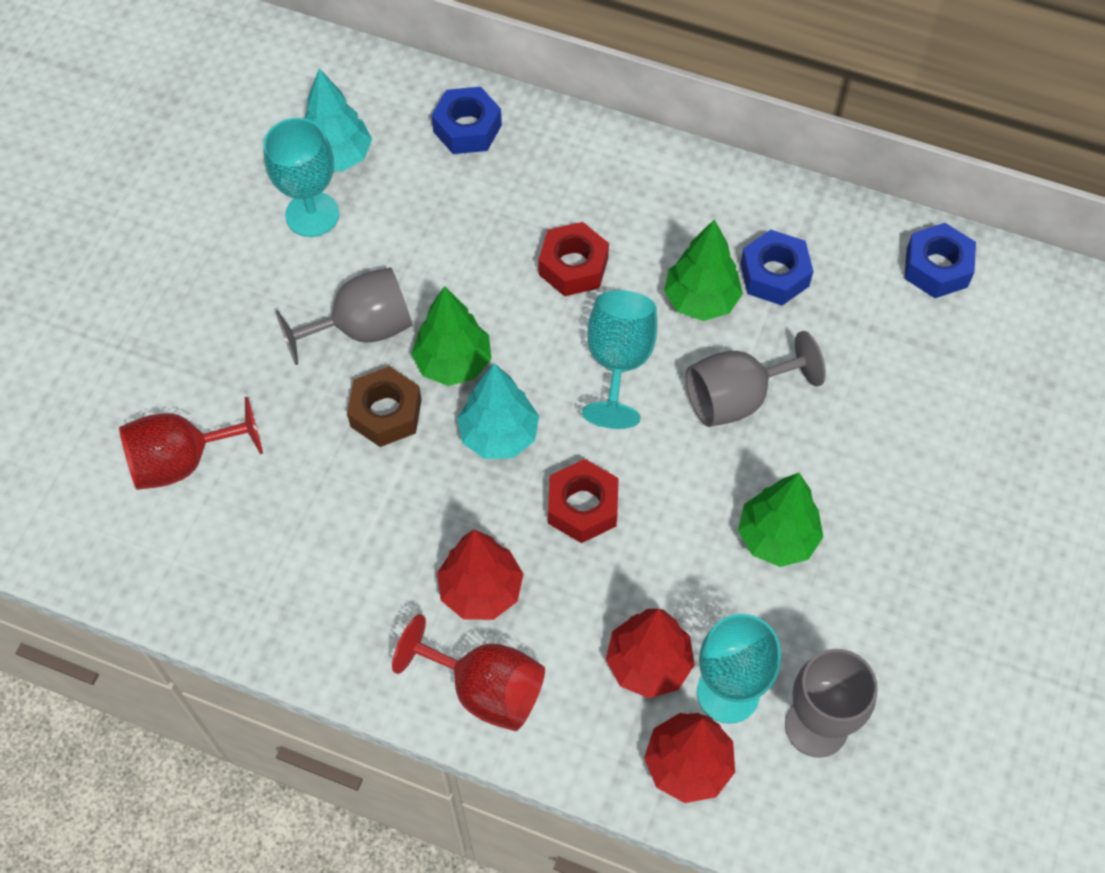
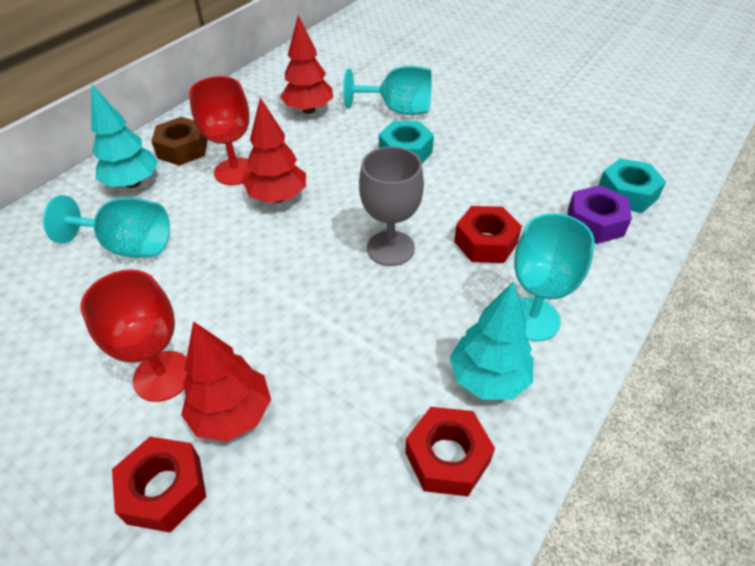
blue nut: 3 -> 0
green tree: 3 -> 0
grey goblet: 3 -> 1
purple nut: 0 -> 1
red nut: 2 -> 3
turquoise nut: 0 -> 2

